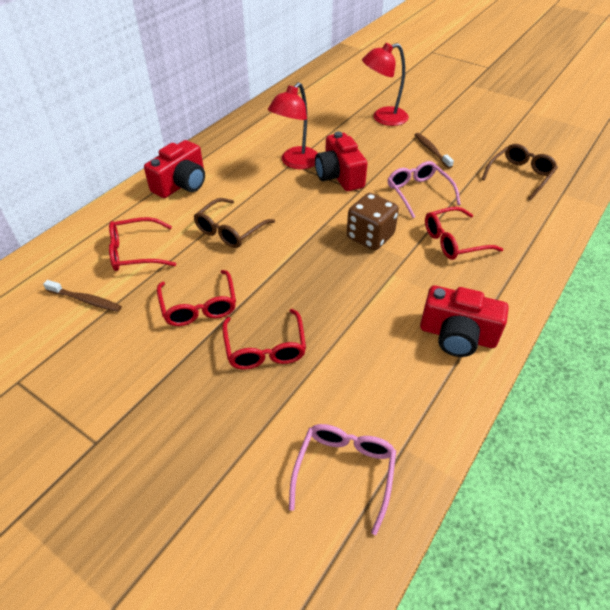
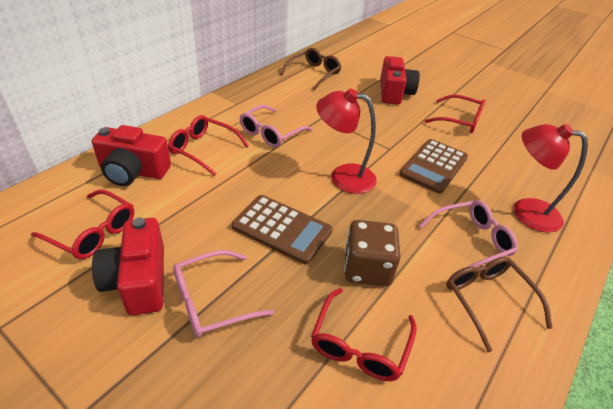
brown calculator: 0 -> 2
brown toothbrush: 2 -> 0
pink glasses: 2 -> 3

